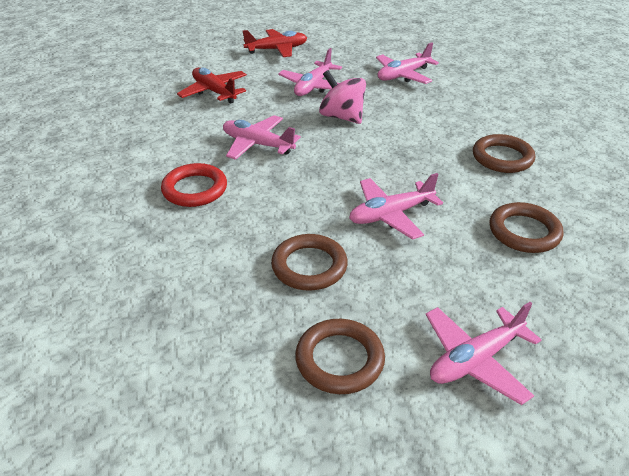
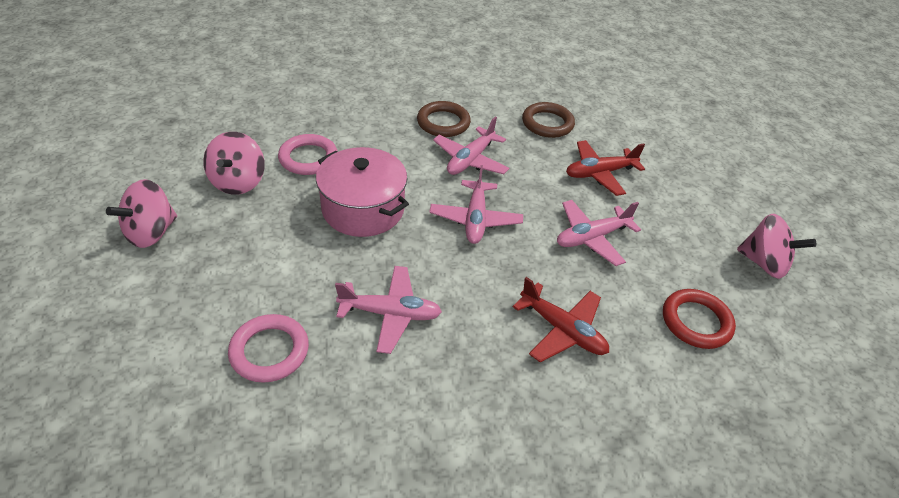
brown ring: 4 -> 2
pink plane: 5 -> 4
pink pot: 0 -> 1
pink ring: 0 -> 2
pink spinning top: 1 -> 3

